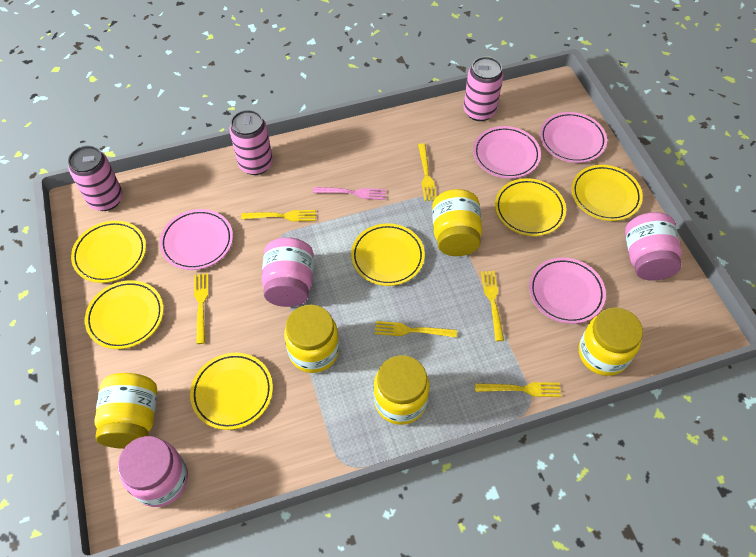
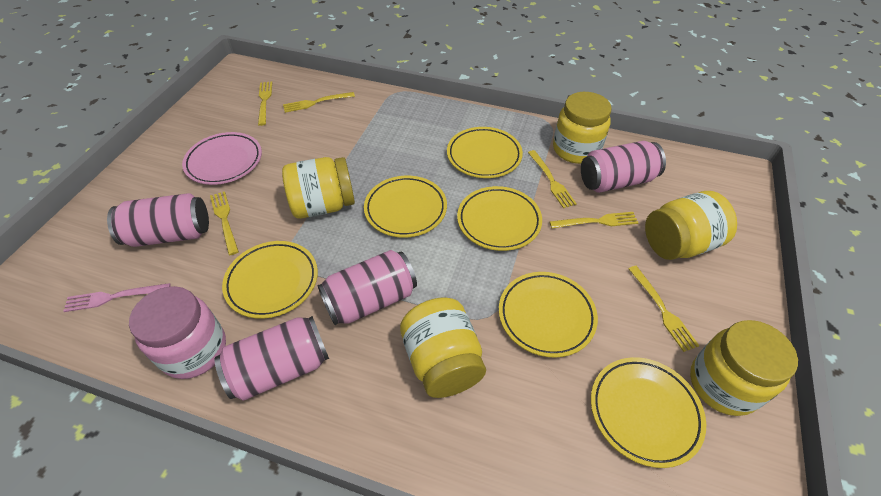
pink can: 3 -> 4
pink jar: 3 -> 1
pink plate: 4 -> 1

